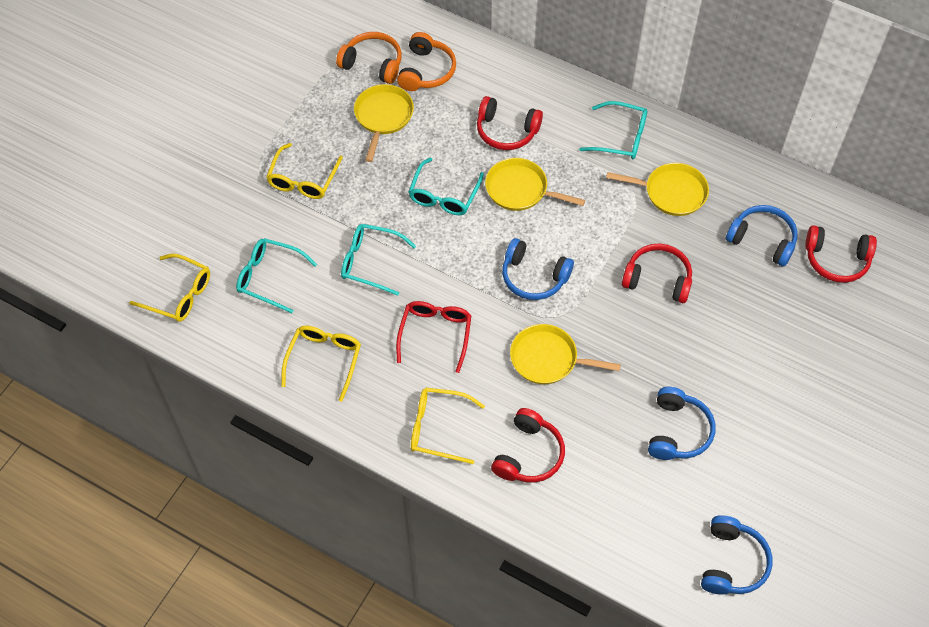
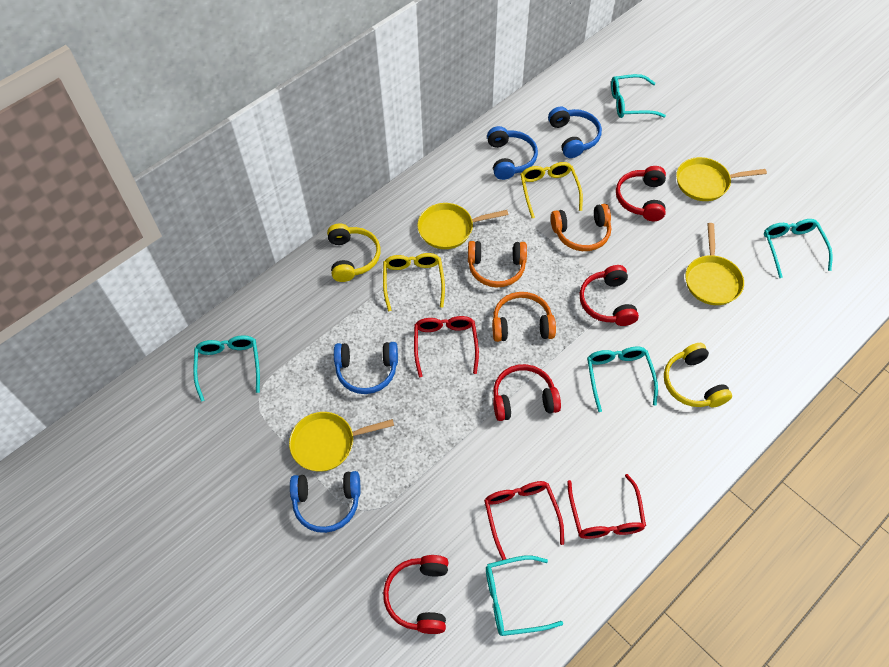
orange headphones: 2 -> 3
red glasses: 1 -> 3
turquoise glasses: 4 -> 5
yellow glasses: 4 -> 2
yellow headphones: 0 -> 2

